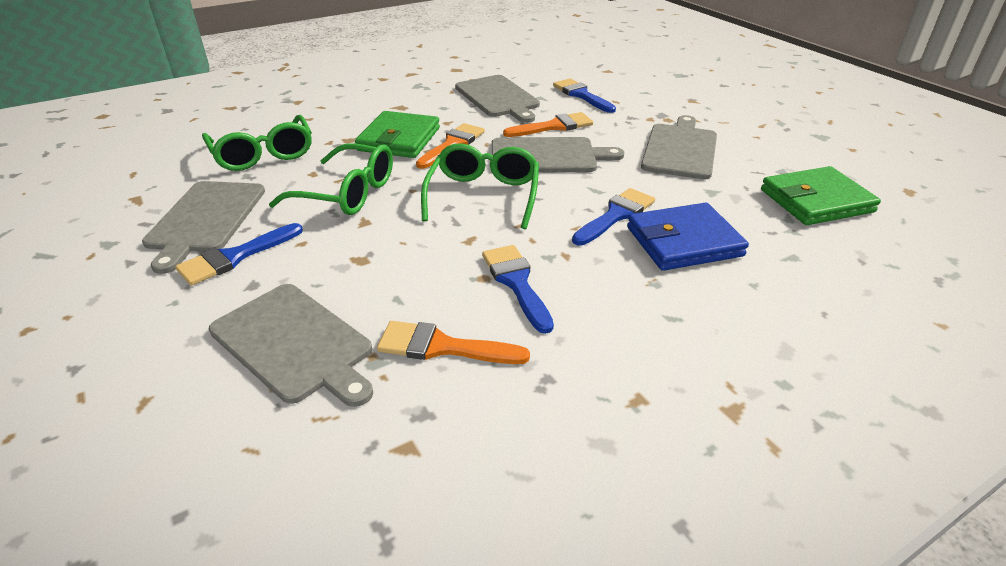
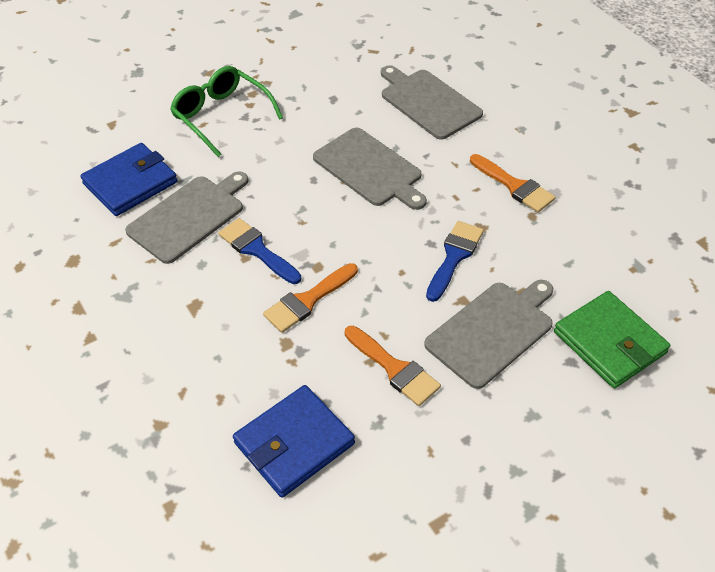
blue brush: 4 -> 2
blue wallet: 1 -> 2
green glasses: 3 -> 1
green wallet: 2 -> 1
grey cutting board: 5 -> 4

